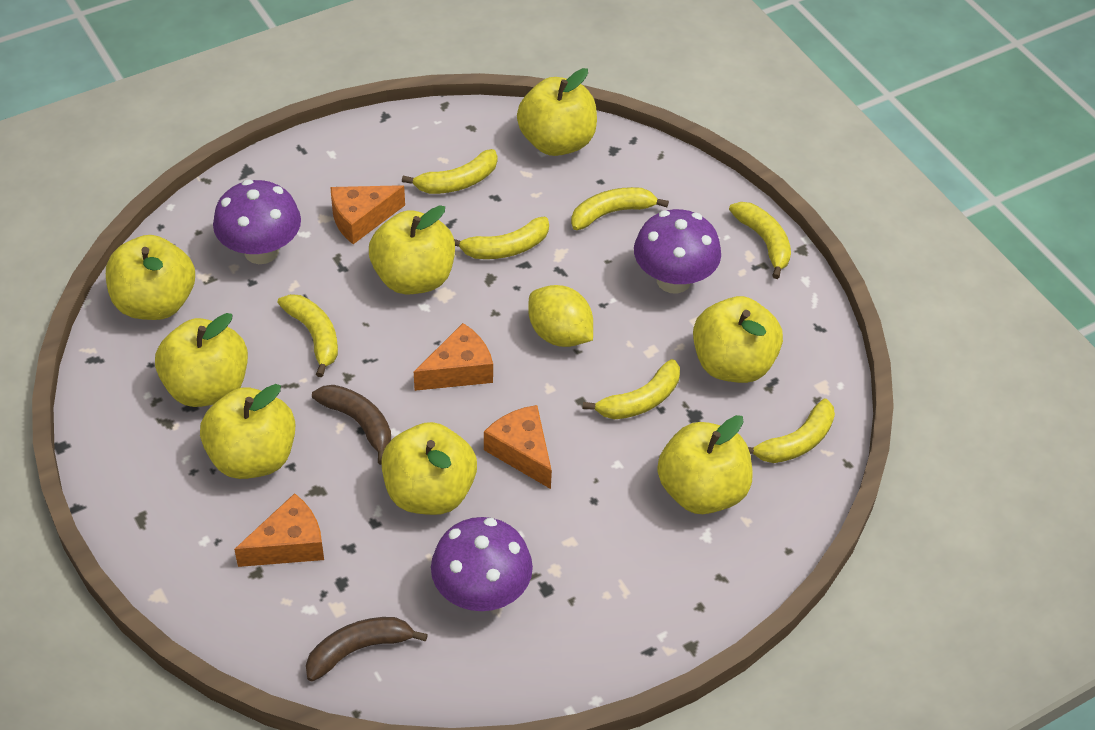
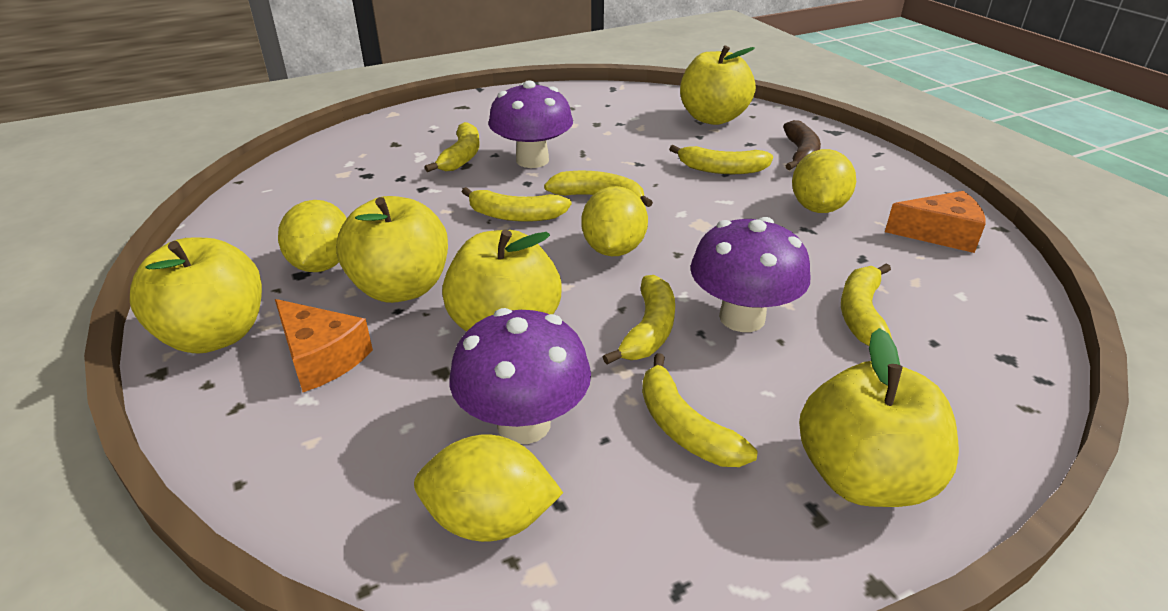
brown banana: 2 -> 1
orange cheese: 4 -> 2
yellow apple: 8 -> 5
yellow lemon: 1 -> 4

